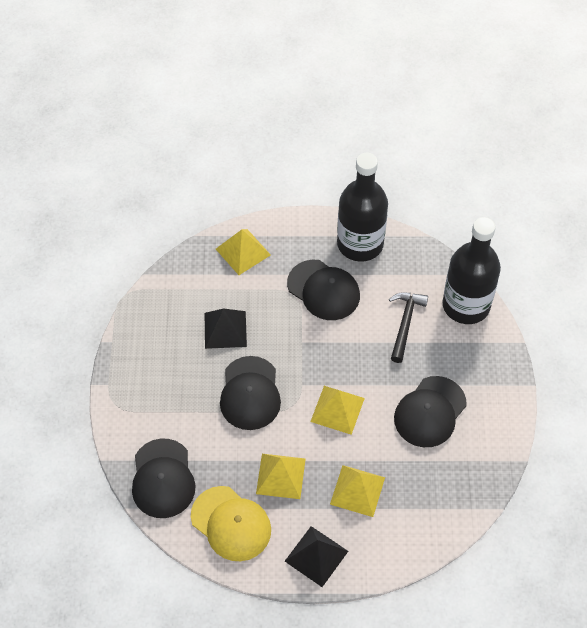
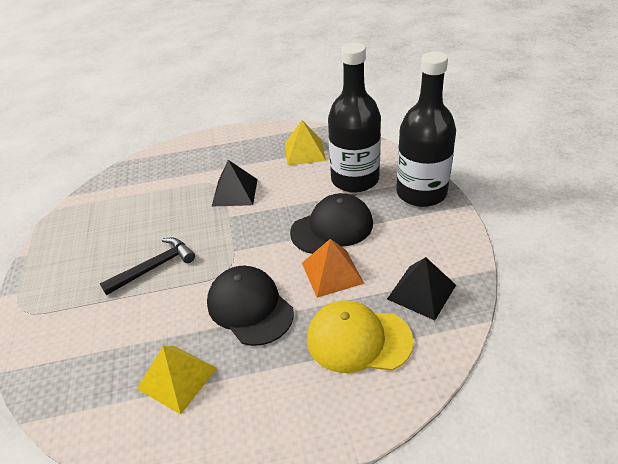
black cap: 4 -> 2
orange pyramid: 0 -> 1
yellow pyramid: 4 -> 2

